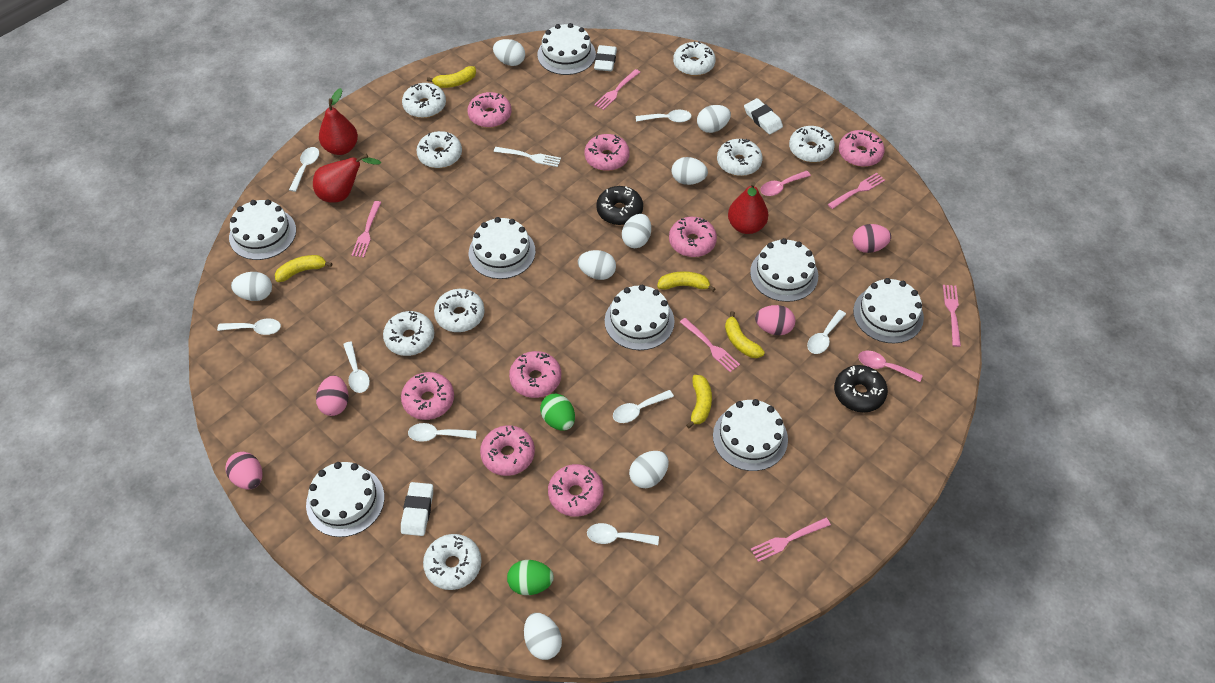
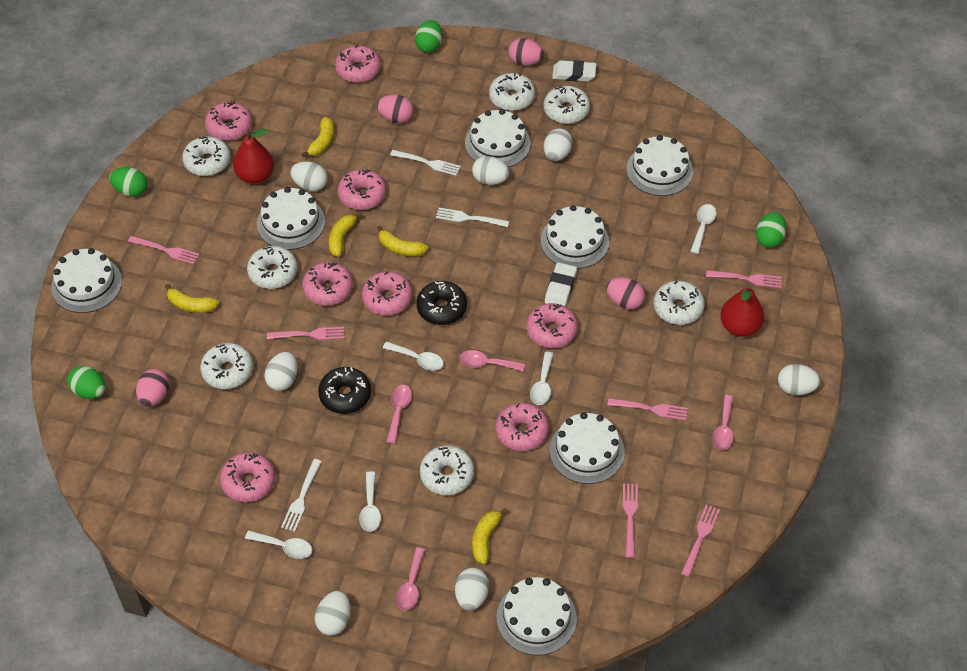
green egg: 2 -> 4
pink spoon: 2 -> 4
red pear: 3 -> 2
white cake: 8 -> 7
white donut: 8 -> 7
white egg: 8 -> 7
white eraser: 3 -> 2
white fork: 1 -> 3
white spoon: 8 -> 5

